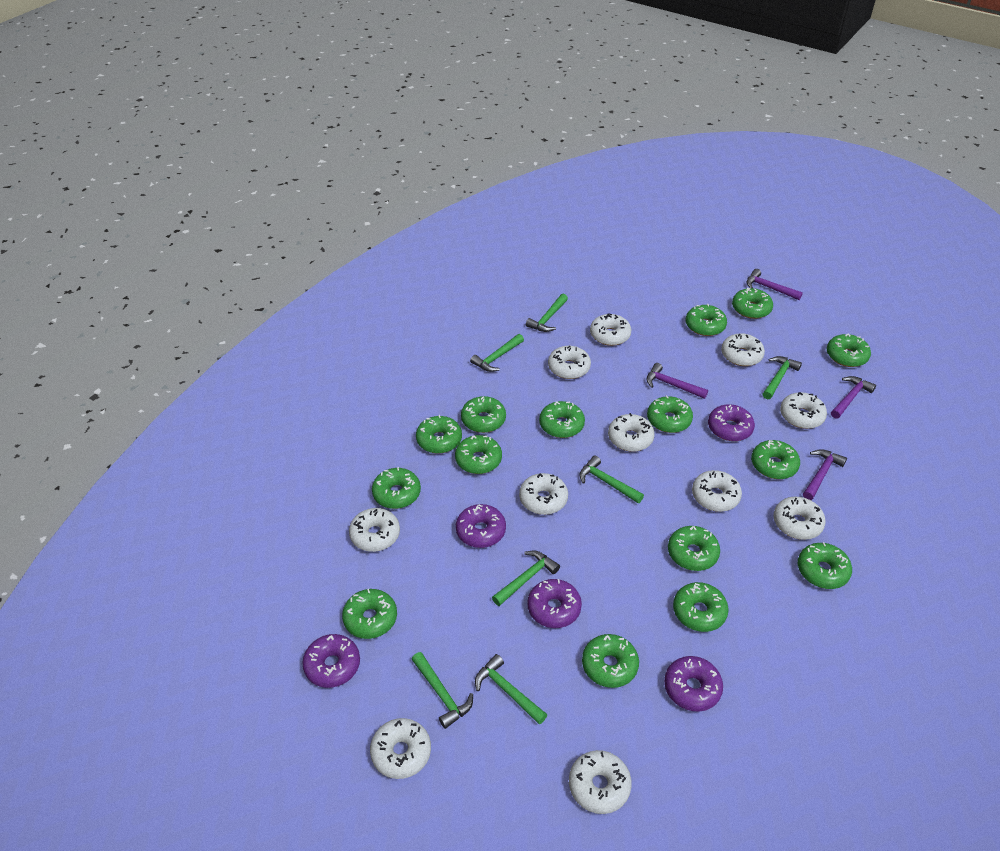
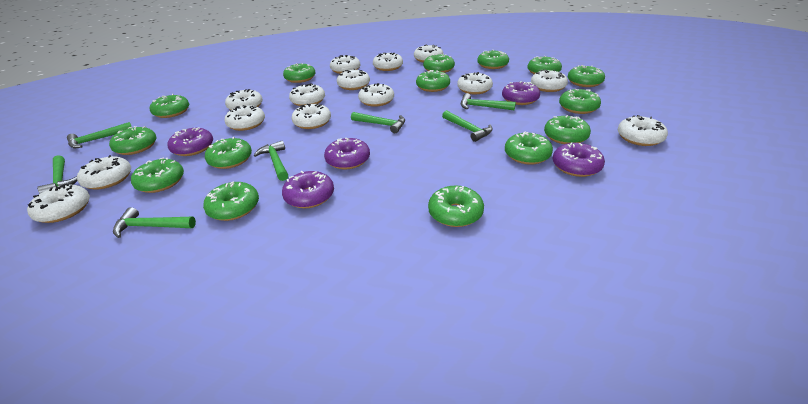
purple hammer: 4 -> 0
white donut: 11 -> 14

